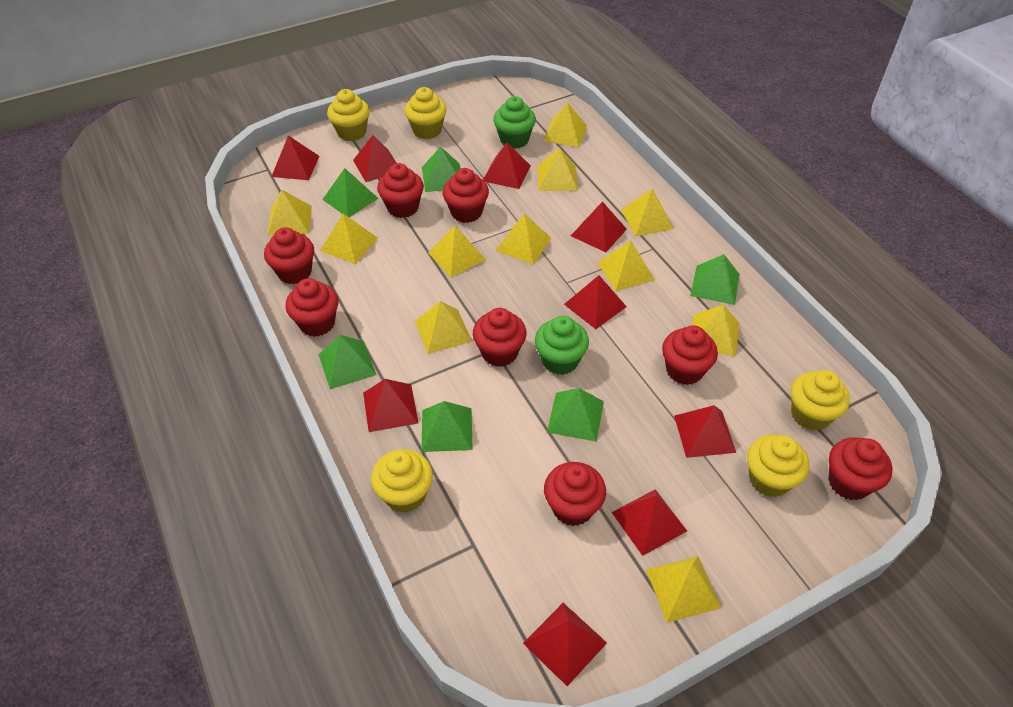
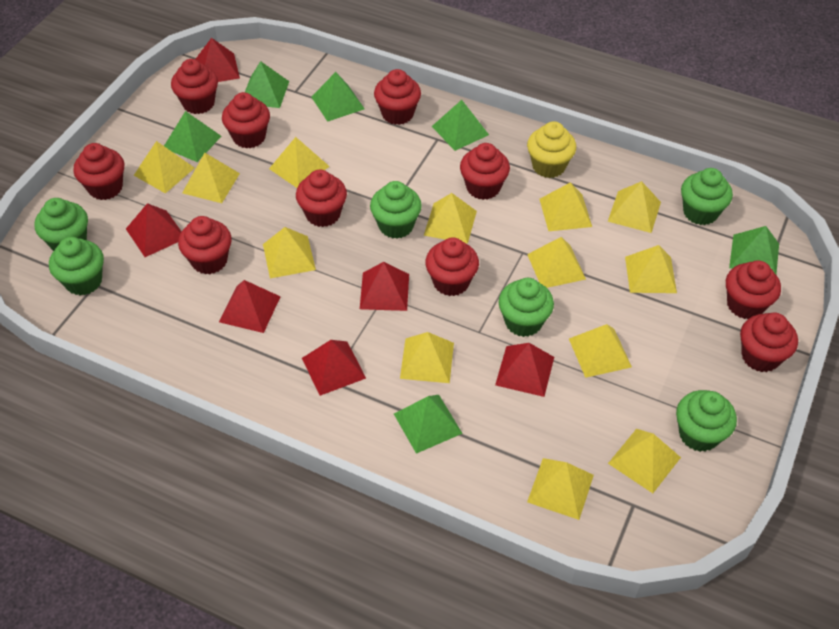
green cupcake: 2 -> 6
red cupcake: 8 -> 10
red pyramid: 9 -> 6
yellow cupcake: 5 -> 1
yellow pyramid: 11 -> 13

